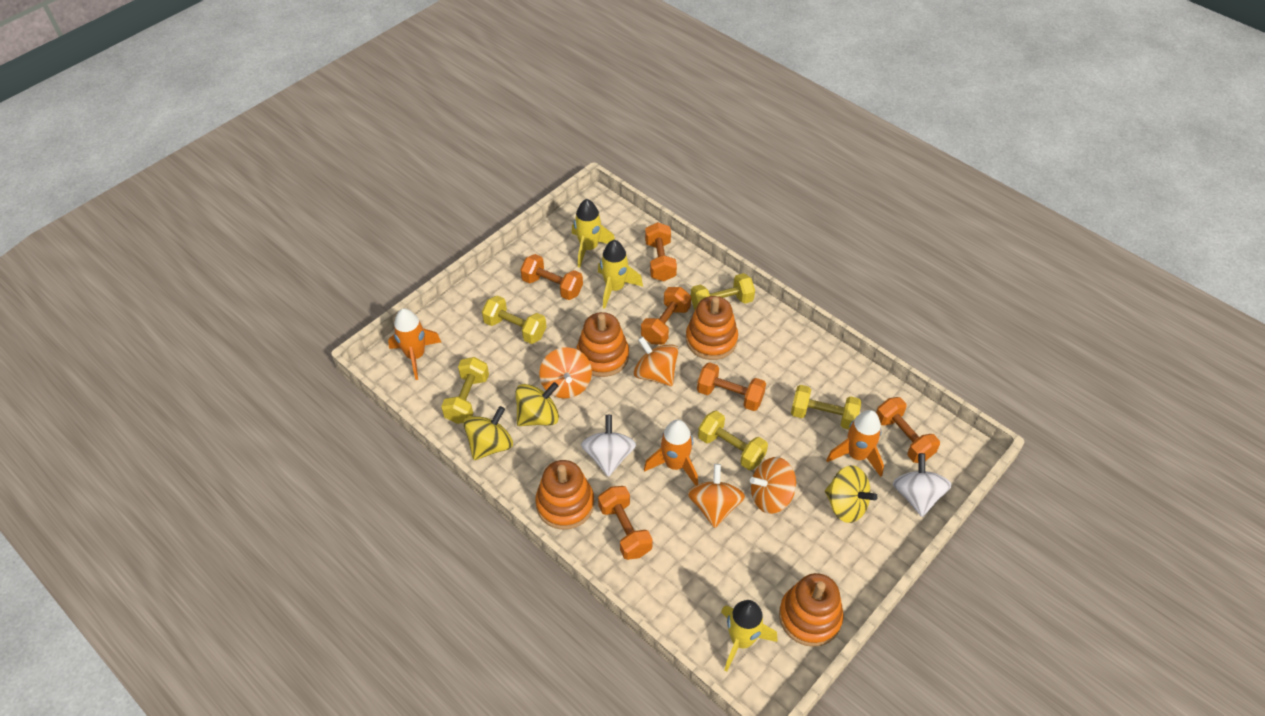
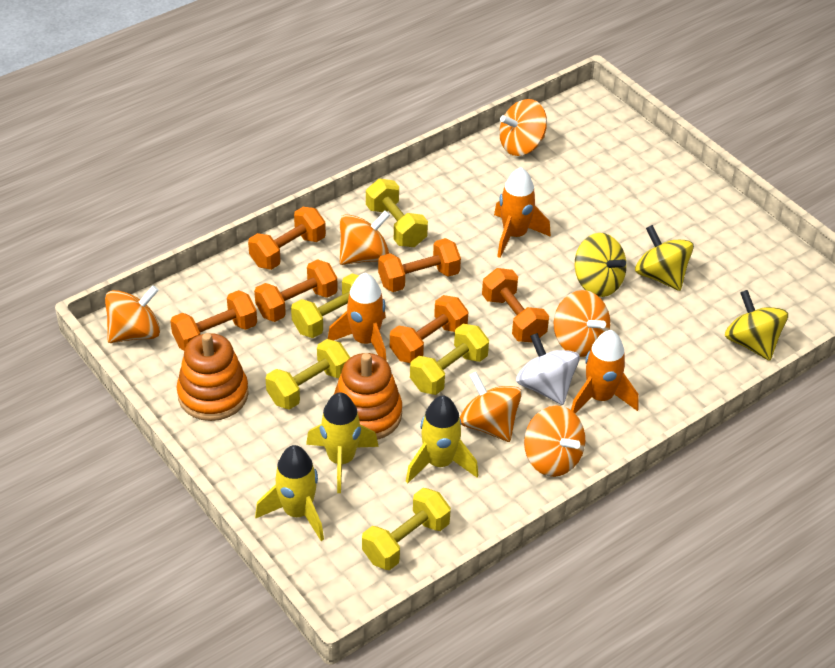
orange spinning top: 4 -> 6
orange stacking toy: 4 -> 2
white spinning top: 2 -> 1

